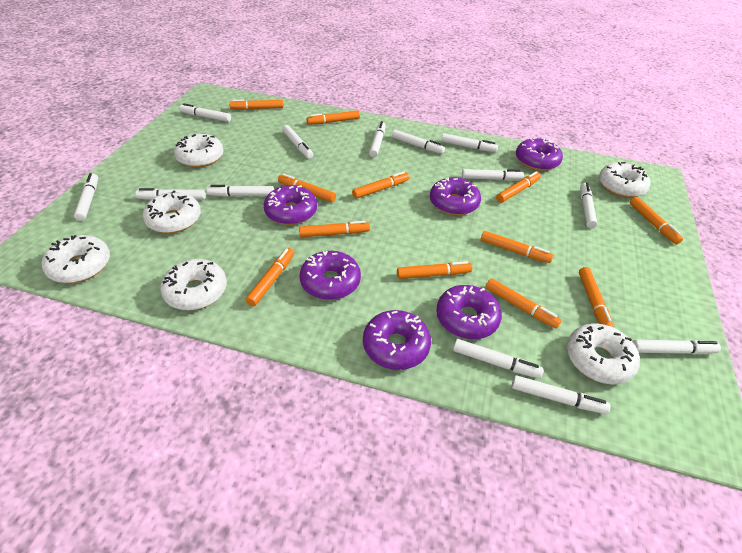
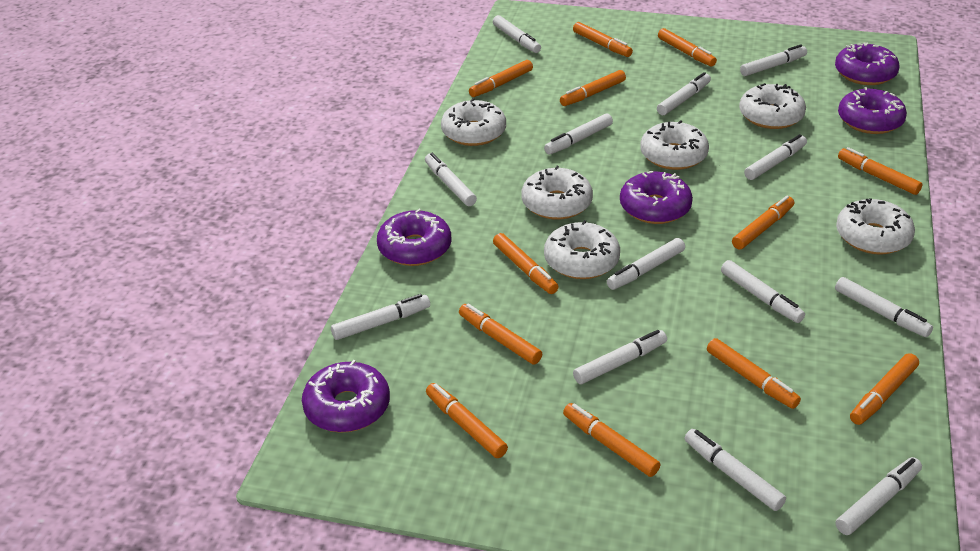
purple donut: 6 -> 5

